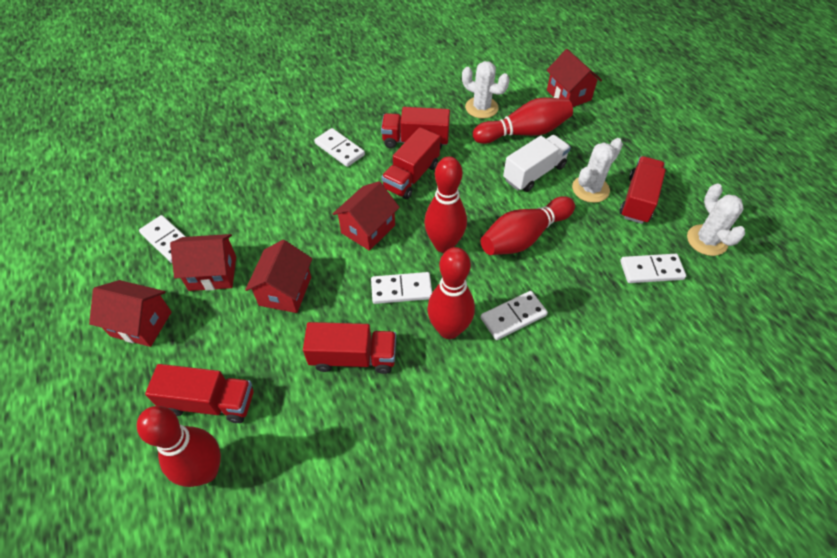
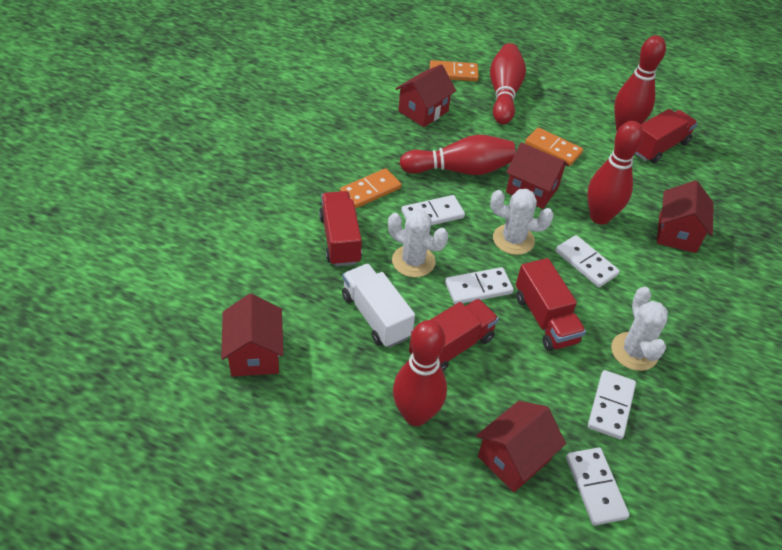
orange domino: 0 -> 3
red truck: 5 -> 4

